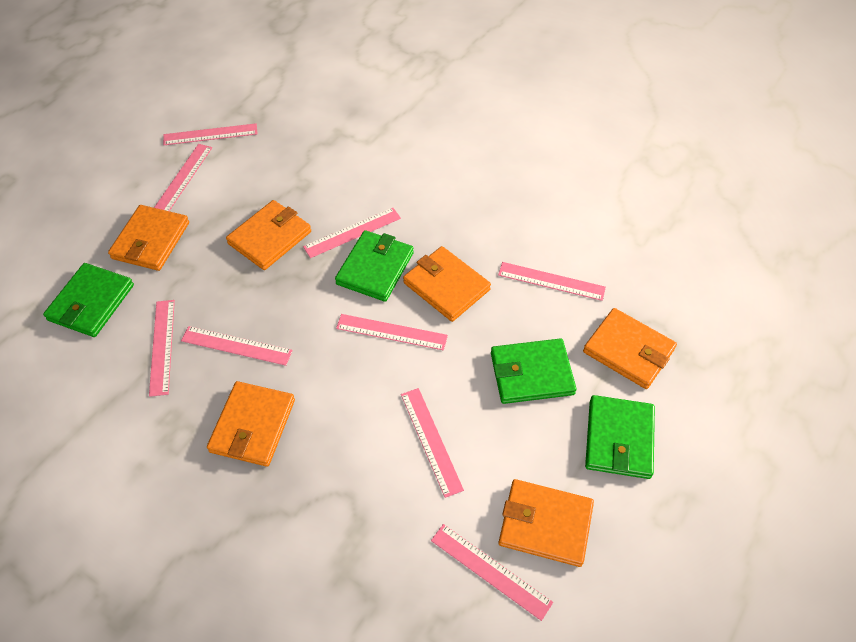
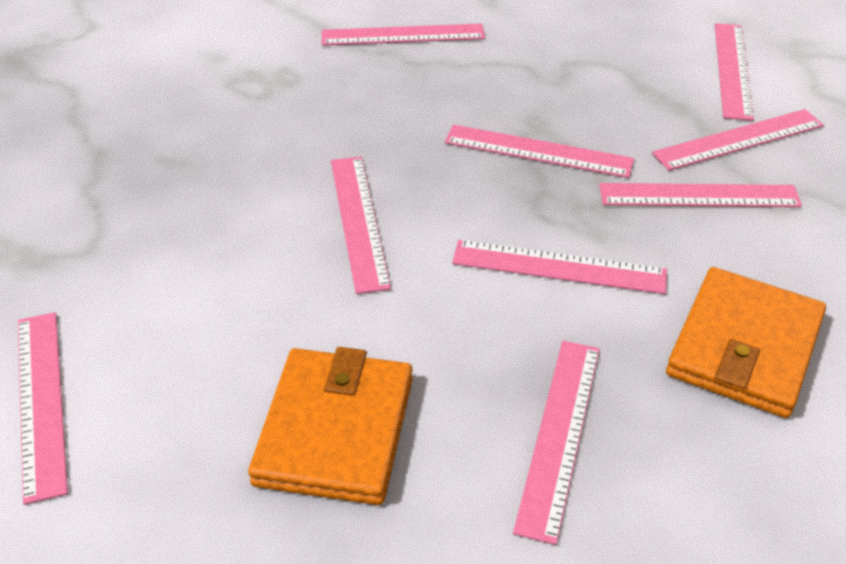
green wallet: 4 -> 0
orange wallet: 6 -> 2

